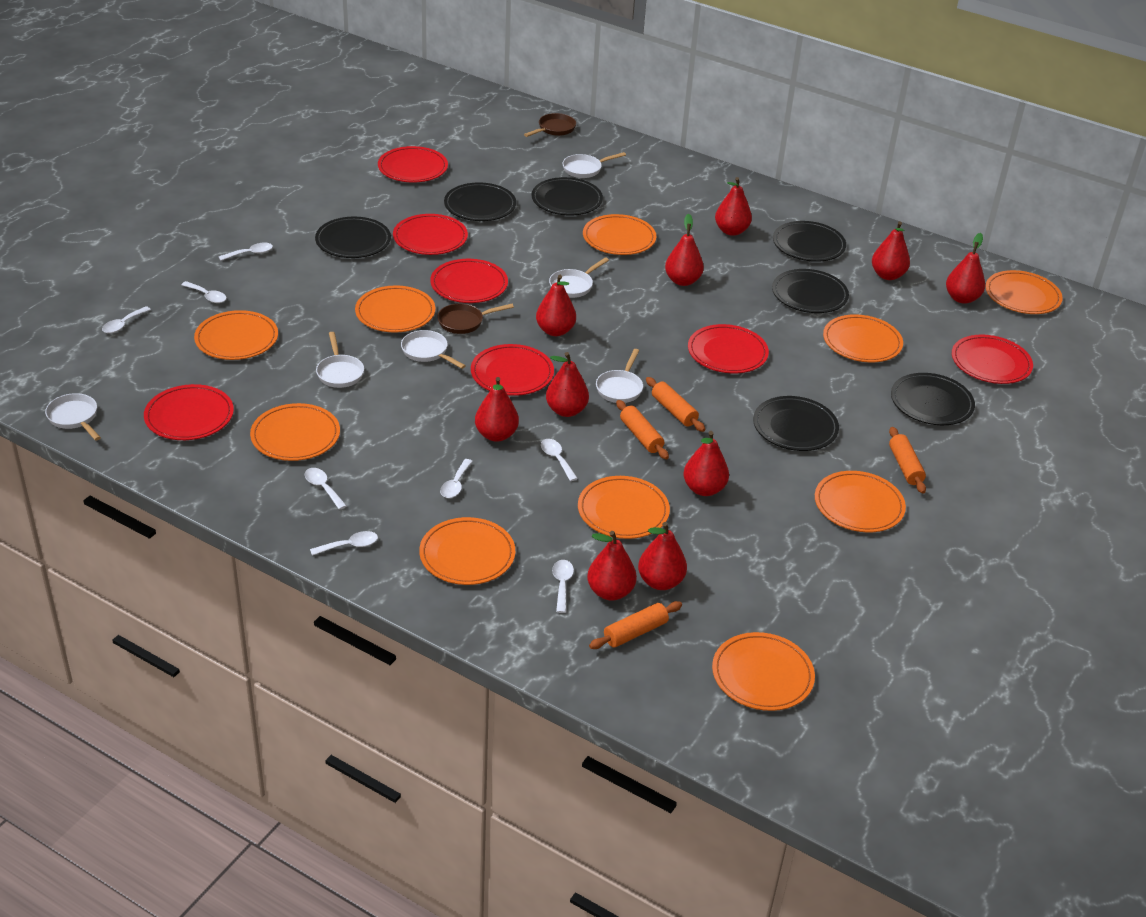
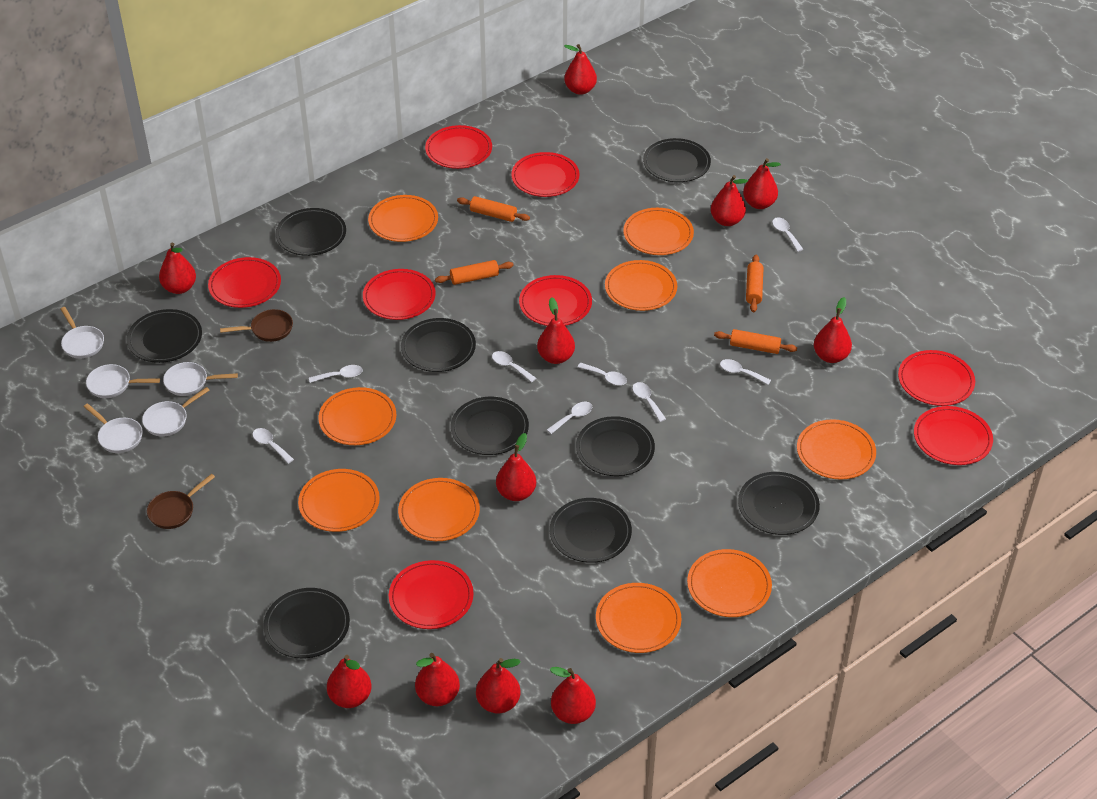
black plate: 7 -> 9
orange plate: 10 -> 9
red pear: 10 -> 11
red plate: 7 -> 8
white pan: 6 -> 5

